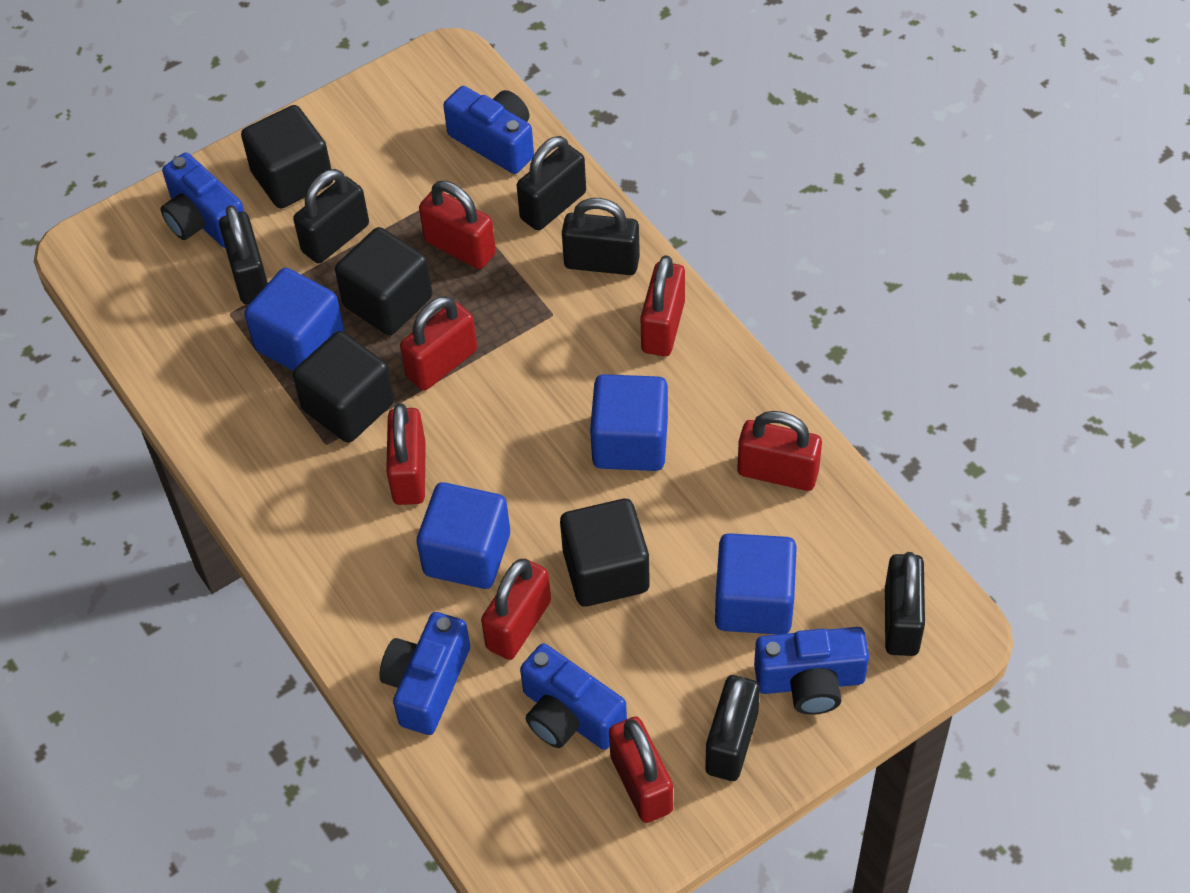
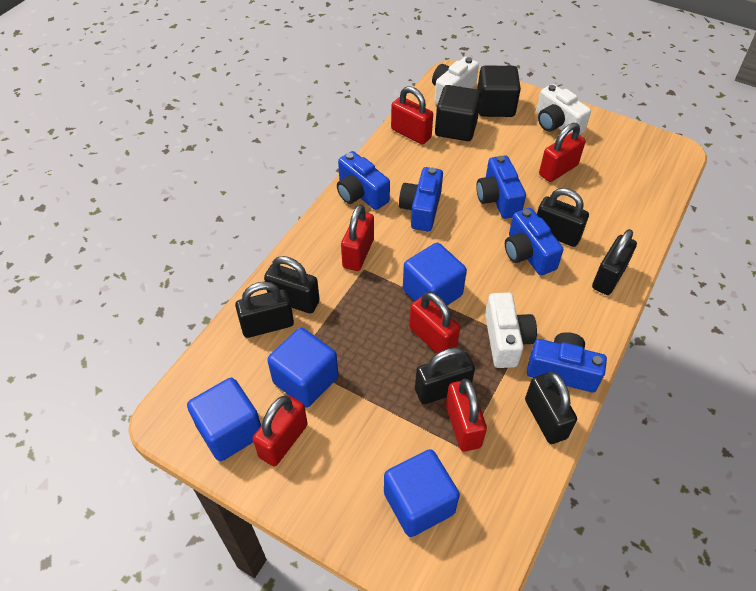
black cube: 4 -> 2
red padlock: 7 -> 6
white camera: 0 -> 3

